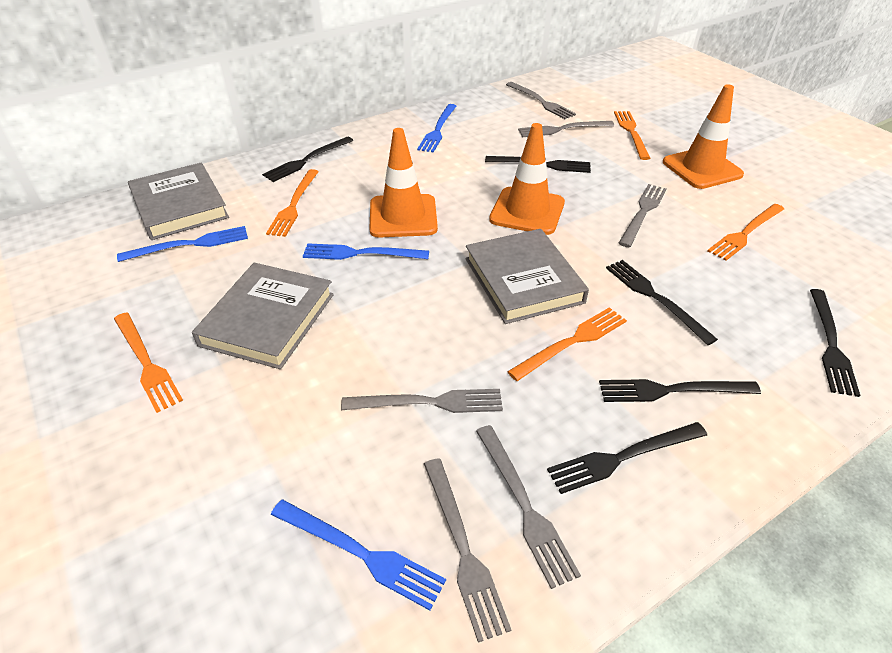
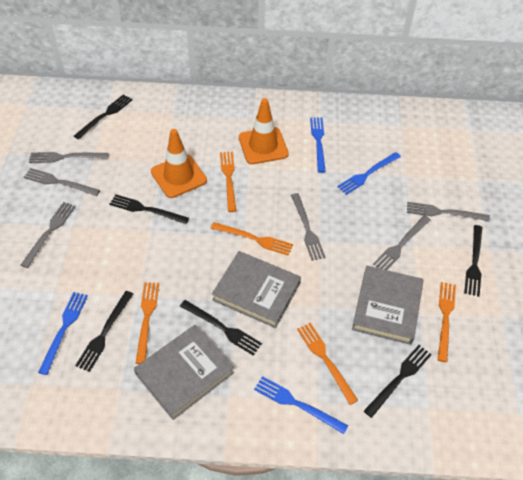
orange traffic cone: 3 -> 2

